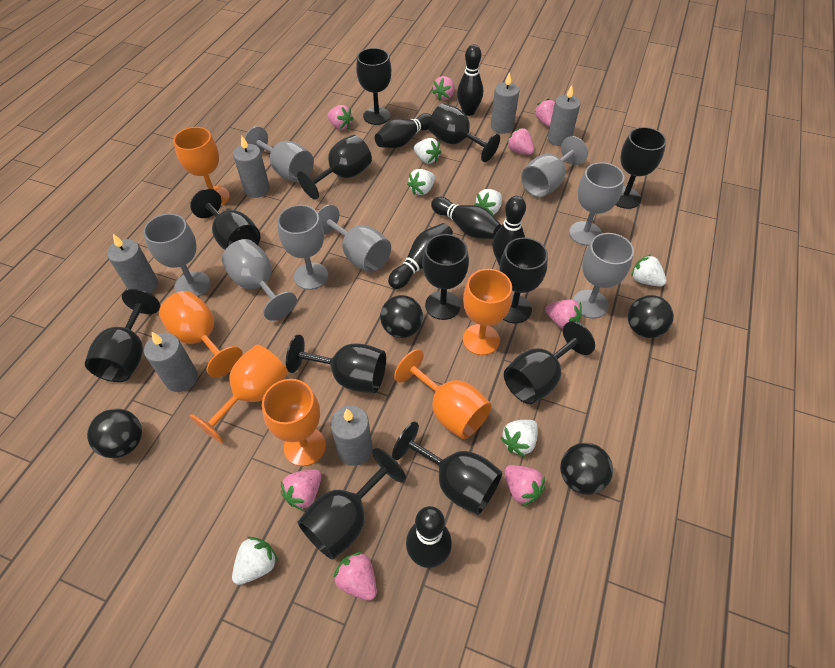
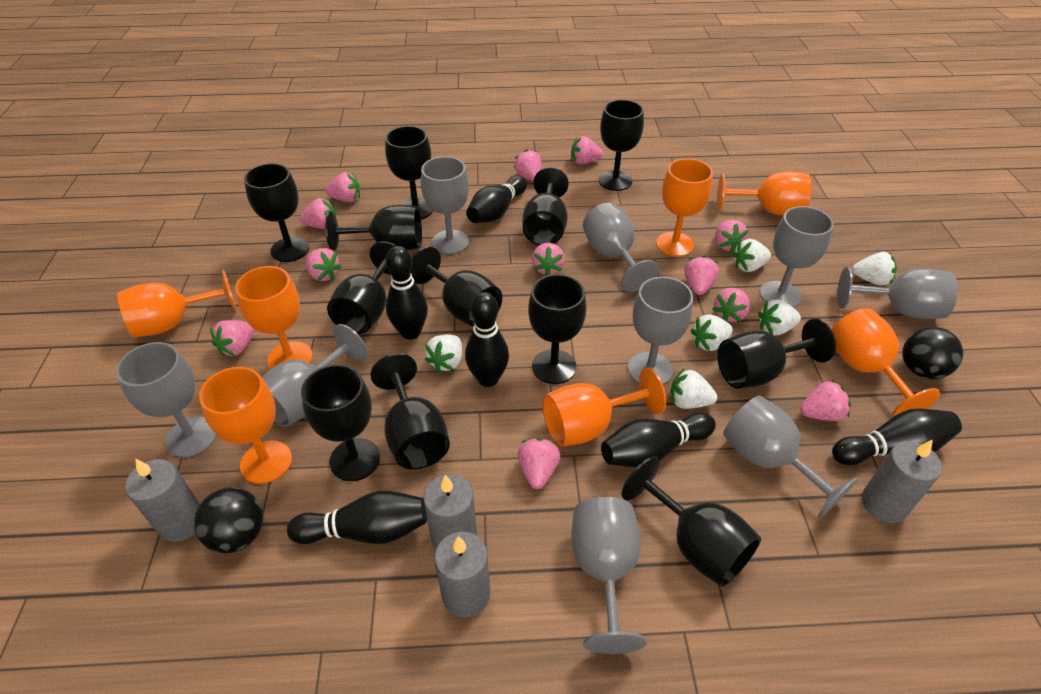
black ball: 4 -> 2
grey candle: 6 -> 4
grey goblet: 8 -> 9
orange goblet: 6 -> 7
pink strawberry: 8 -> 12

